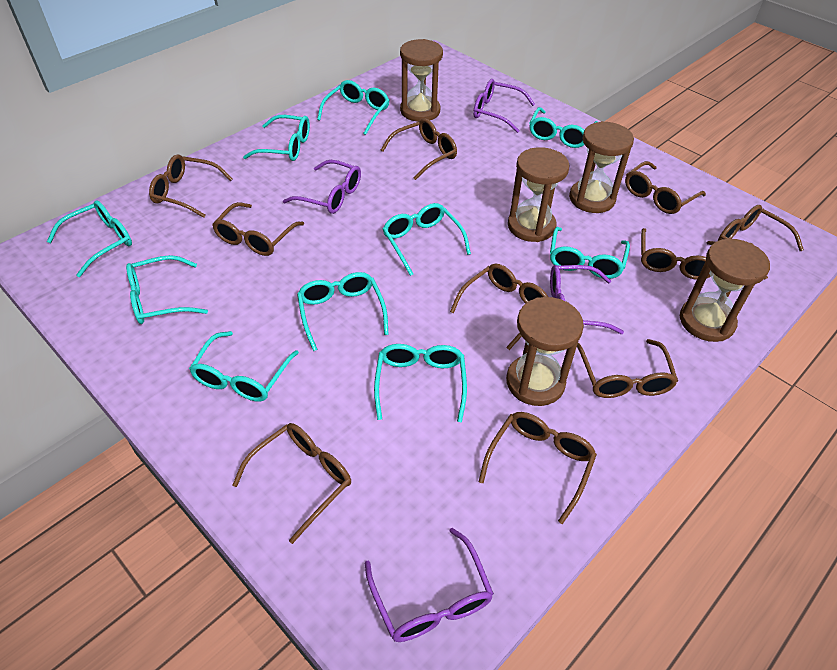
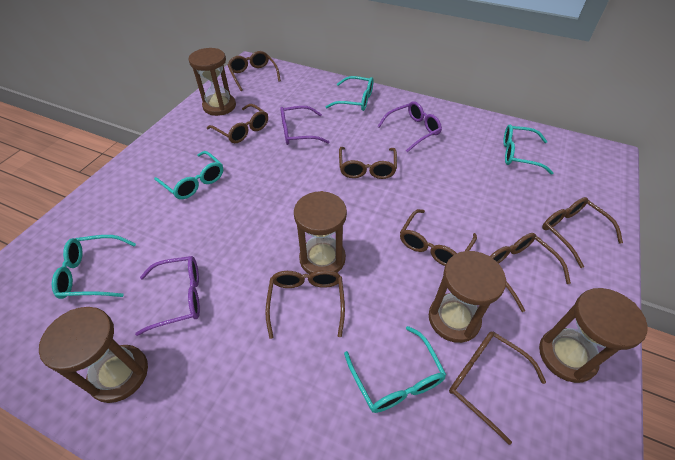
brown glasses: 10 -> 8
purple glasses: 4 -> 3
turquoise glasses: 10 -> 5

